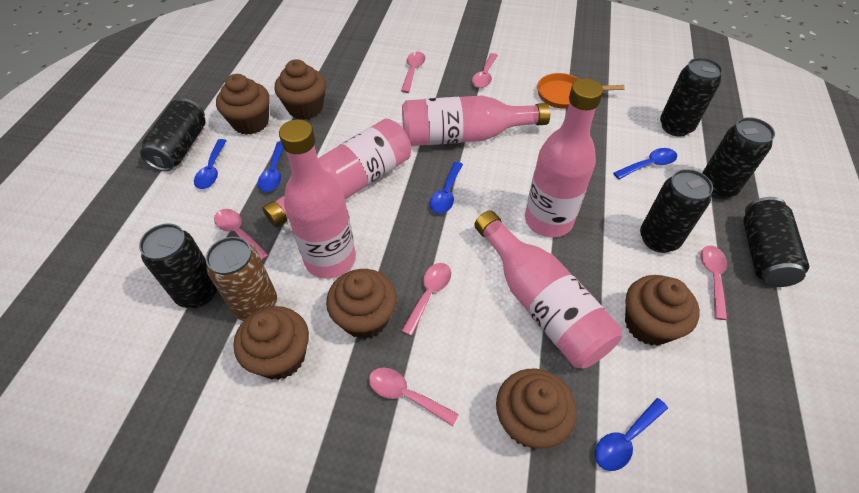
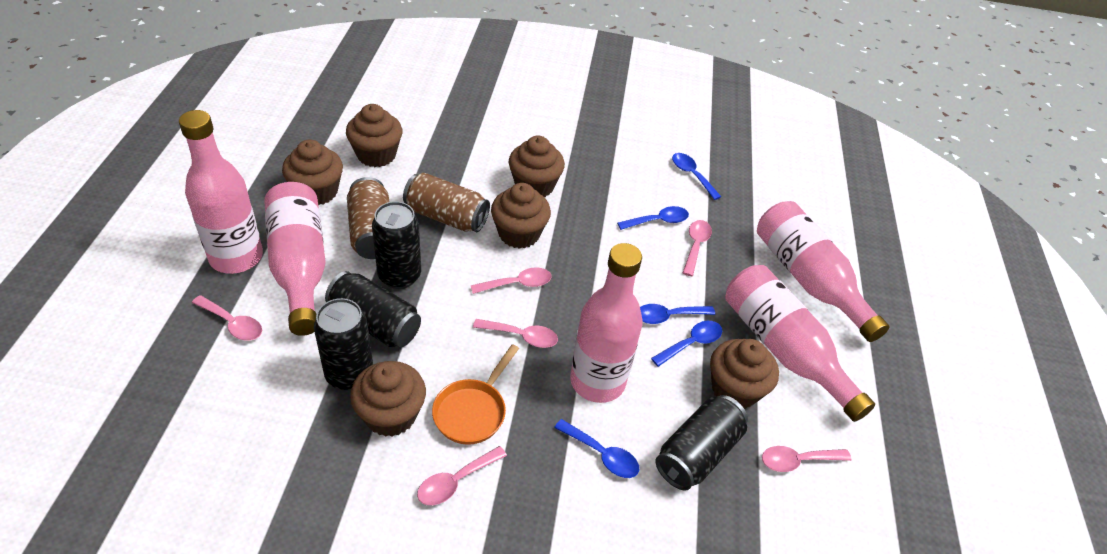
black can: 6 -> 4
brown can: 1 -> 2

